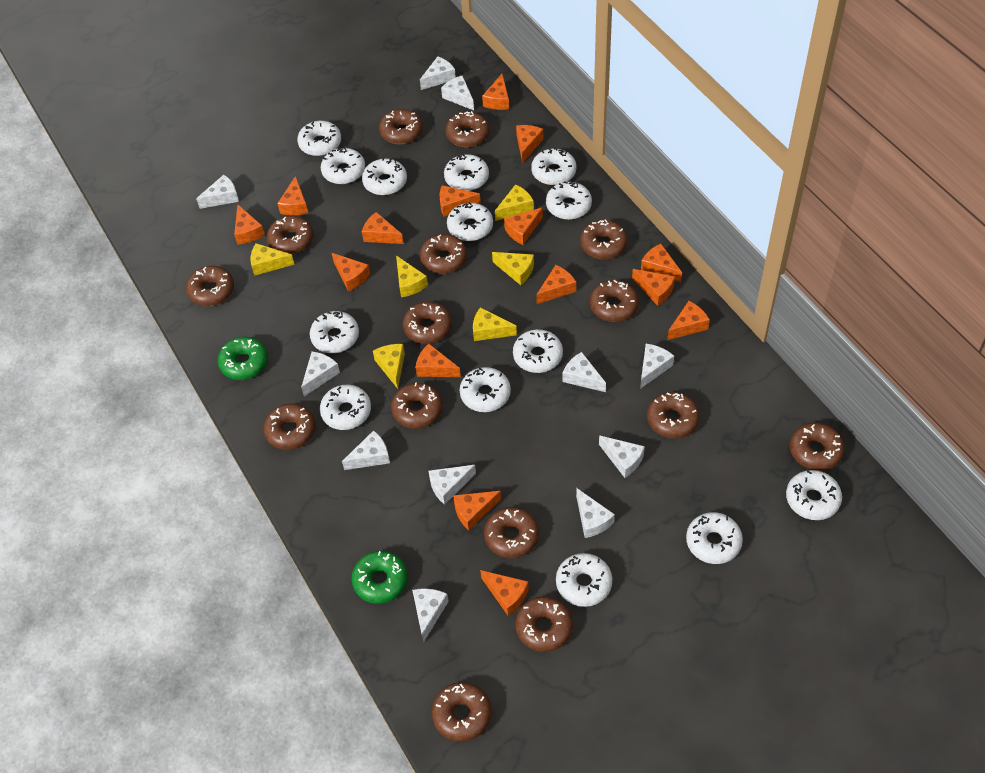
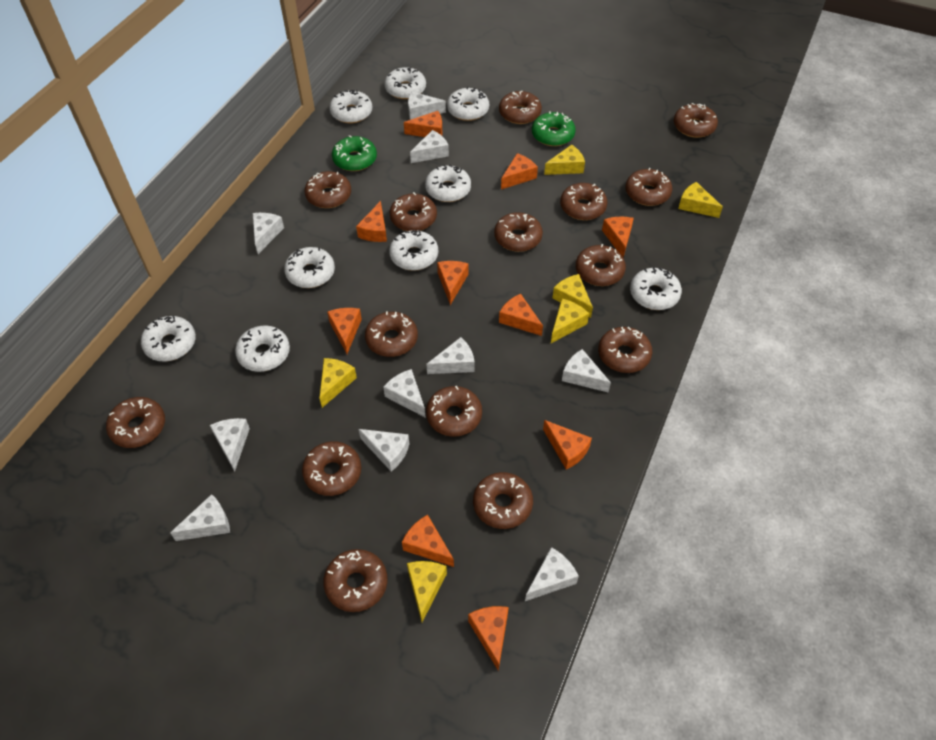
orange cheese: 15 -> 10
white cheese: 11 -> 10
white donut: 14 -> 9

